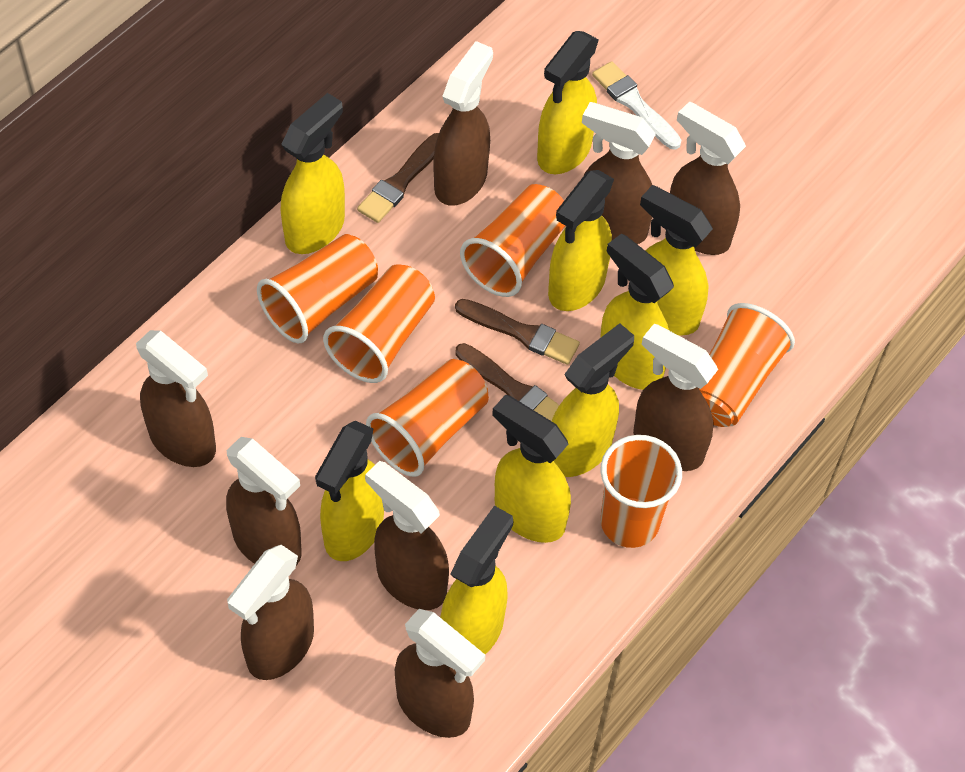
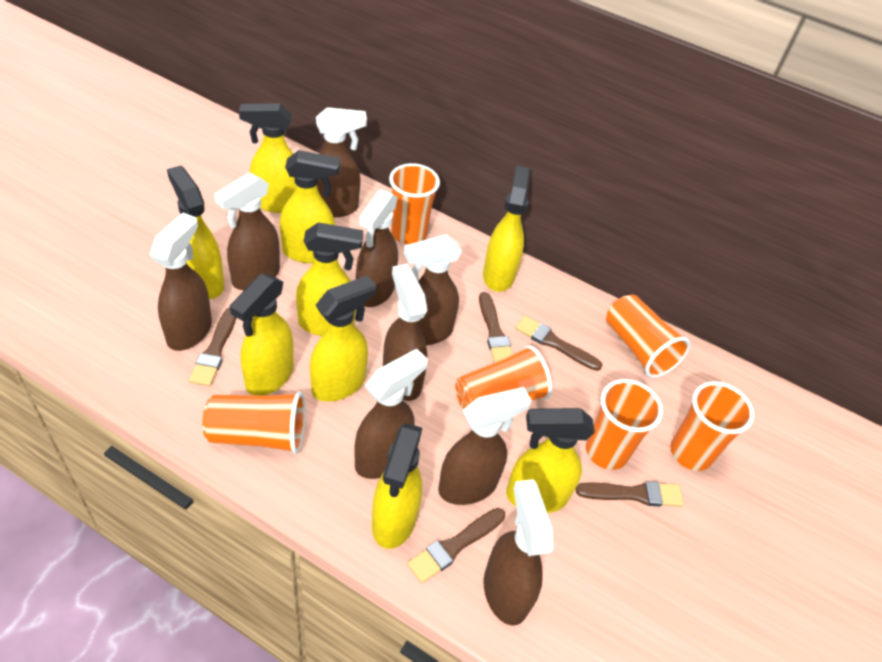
brown brush: 3 -> 5
white brush: 1 -> 0

